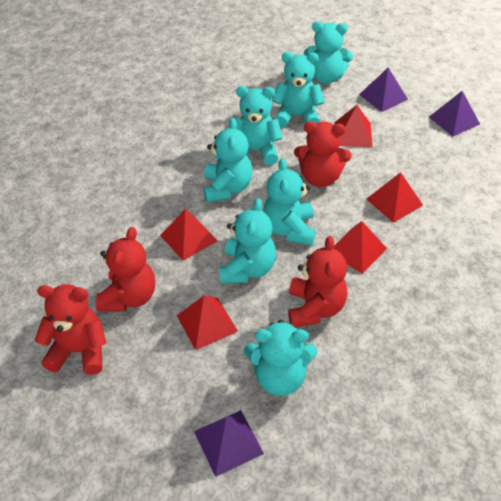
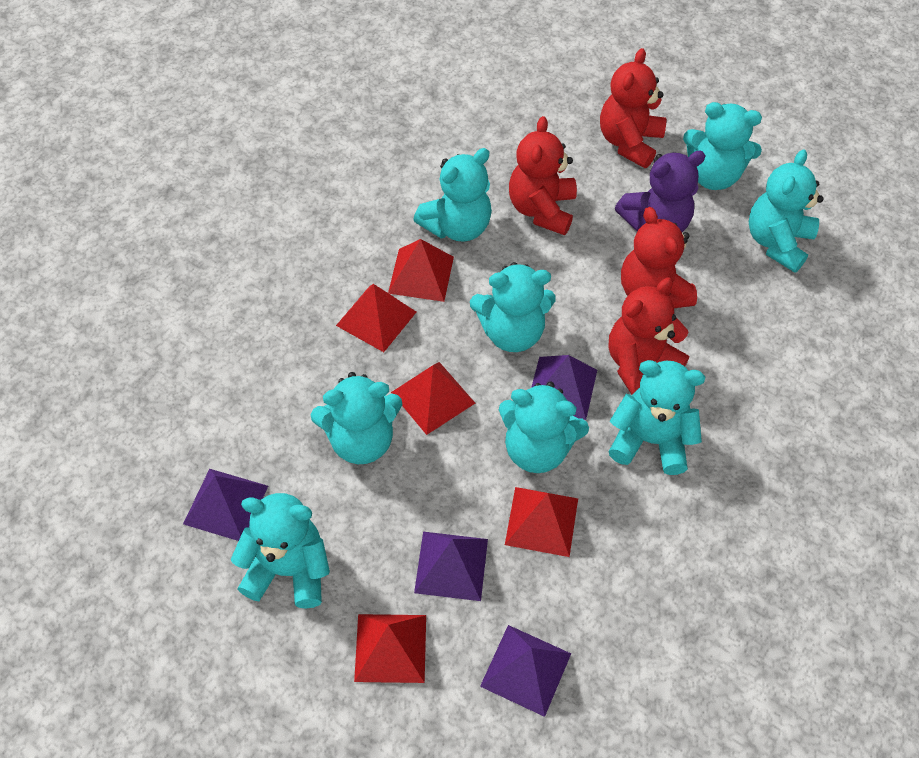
purple pyramid: 3 -> 4
purple teddy bear: 0 -> 1
turquoise teddy bear: 7 -> 8

